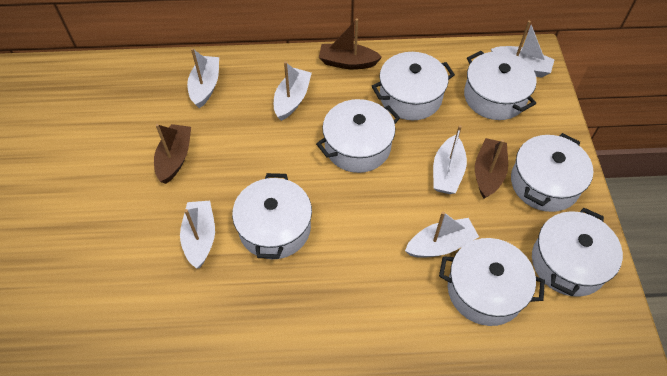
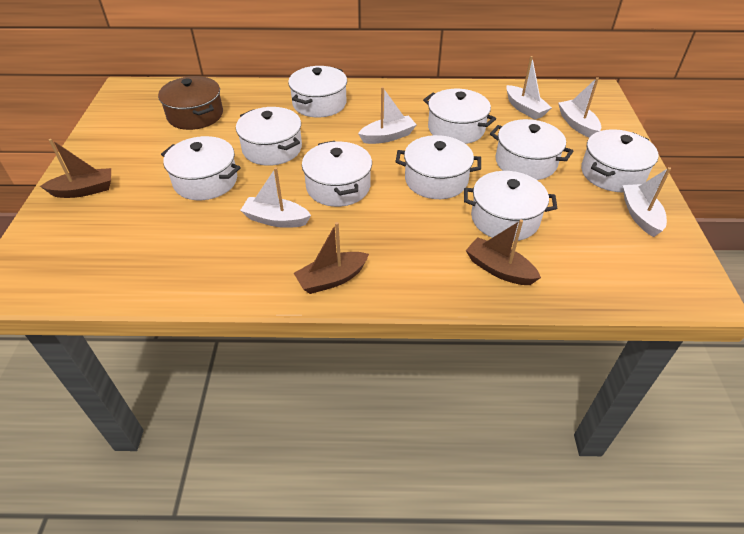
brown pot: 0 -> 1
white boat: 6 -> 5
white pot: 7 -> 9

